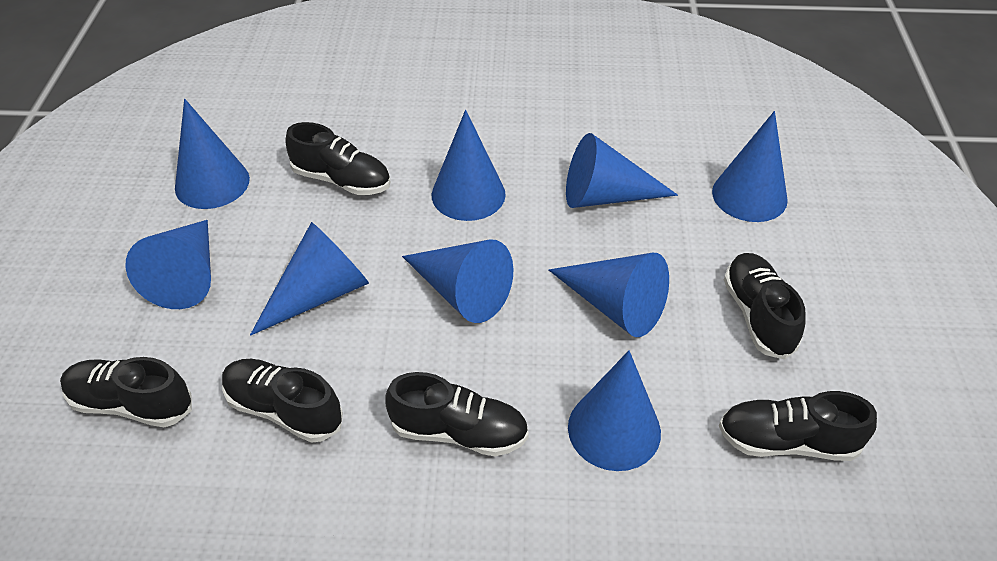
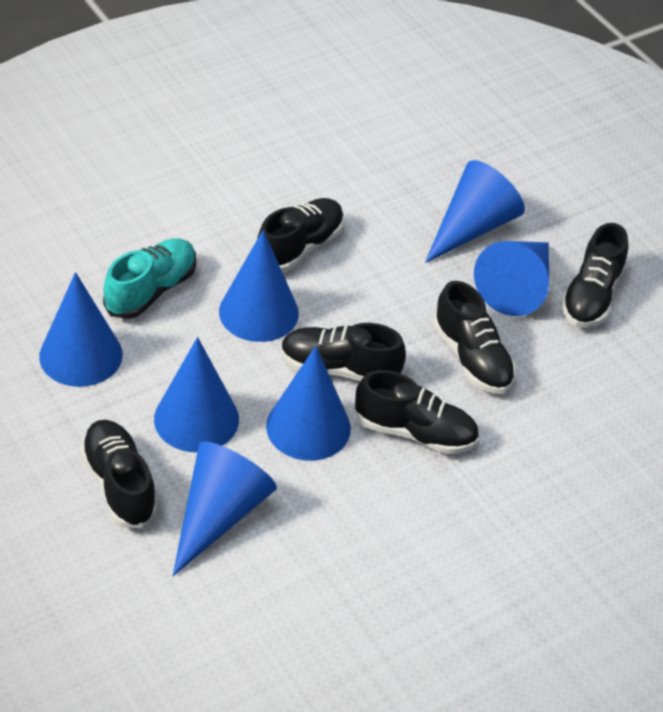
blue cone: 9 -> 7
turquoise shoe: 0 -> 1

